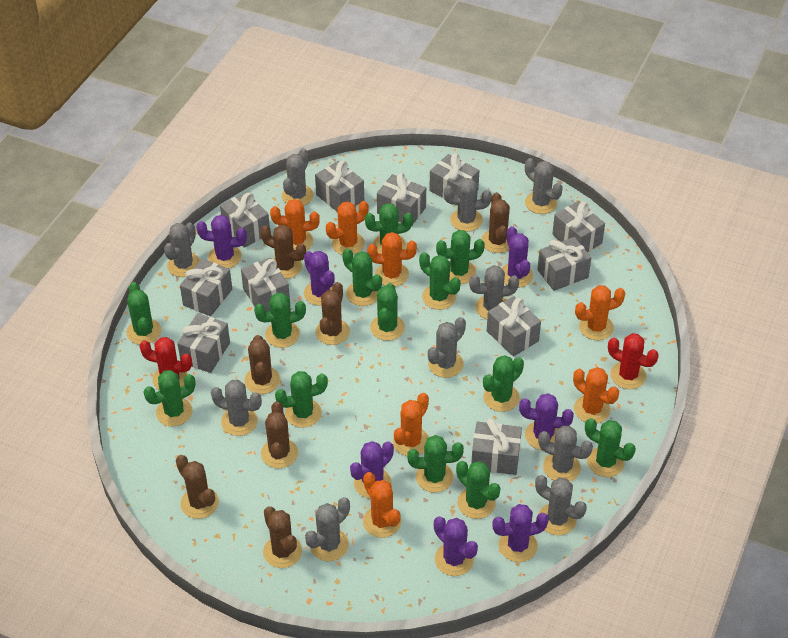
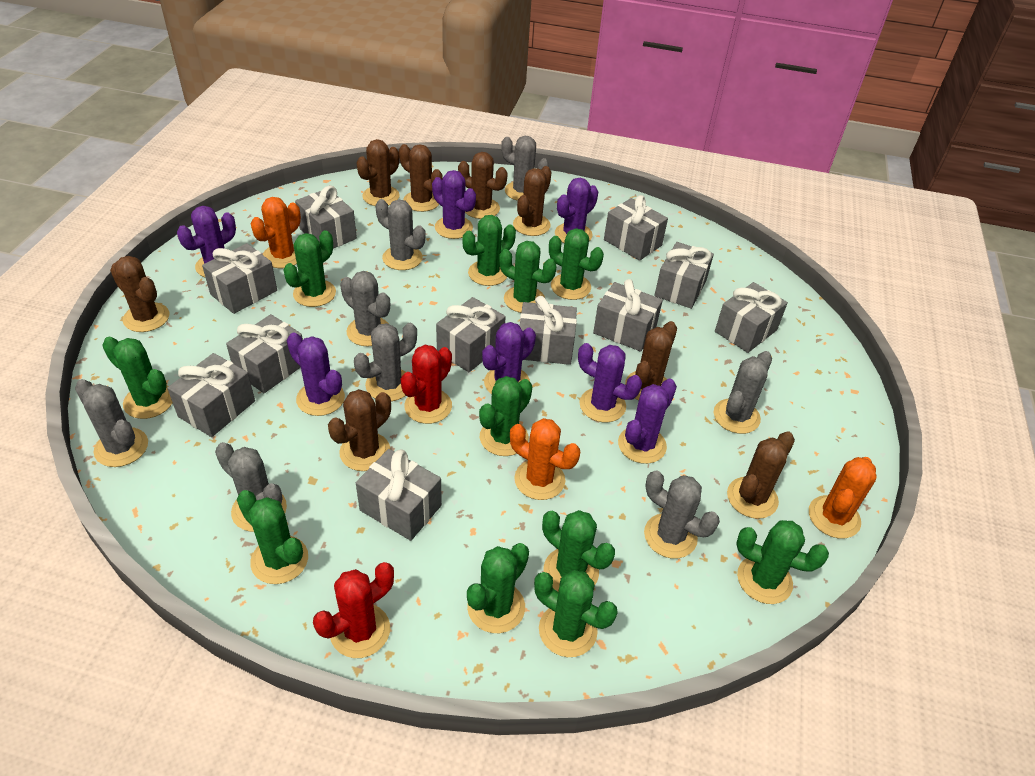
brown cactus: 7 -> 8
green cactus: 13 -> 11
grey cactus: 10 -> 8
orange cactus: 7 -> 3

